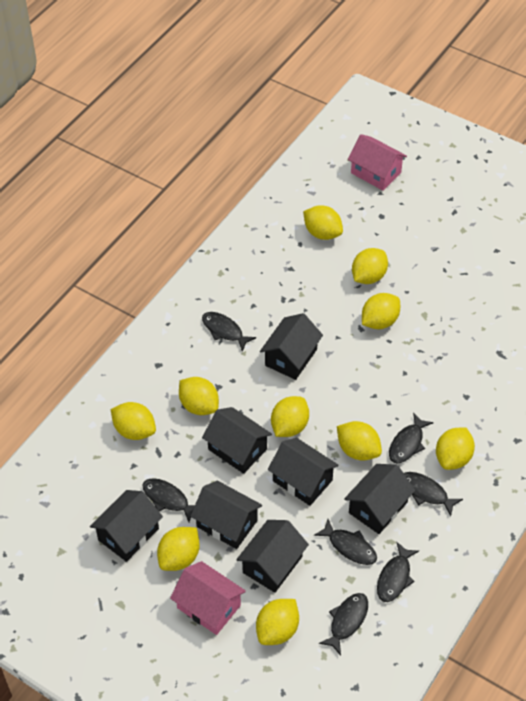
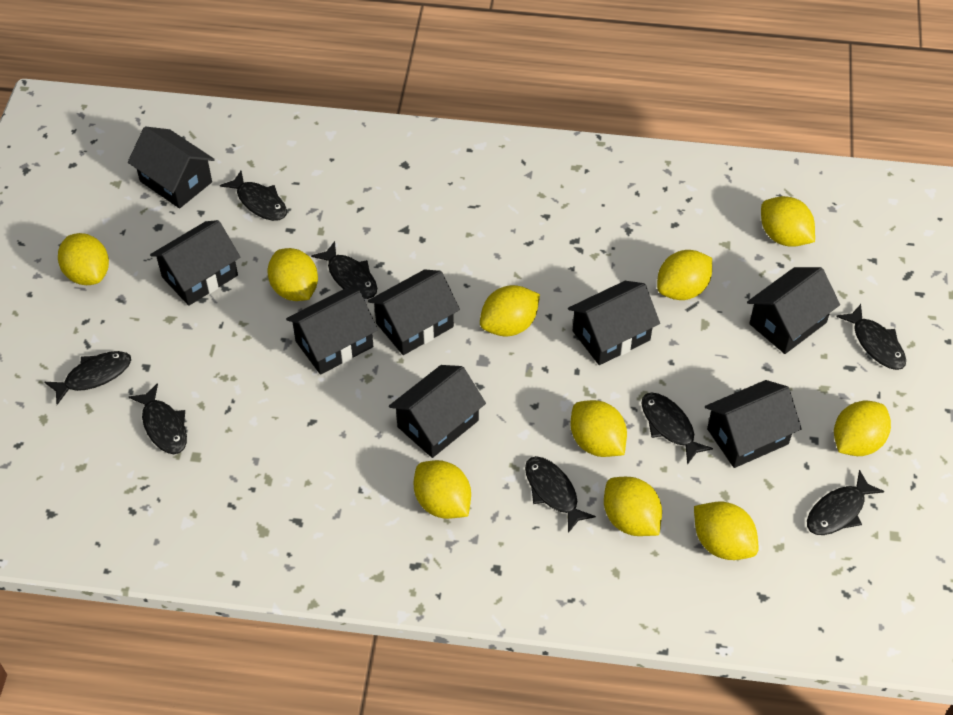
black fish: 7 -> 8
black house: 7 -> 8
pink house: 2 -> 0

